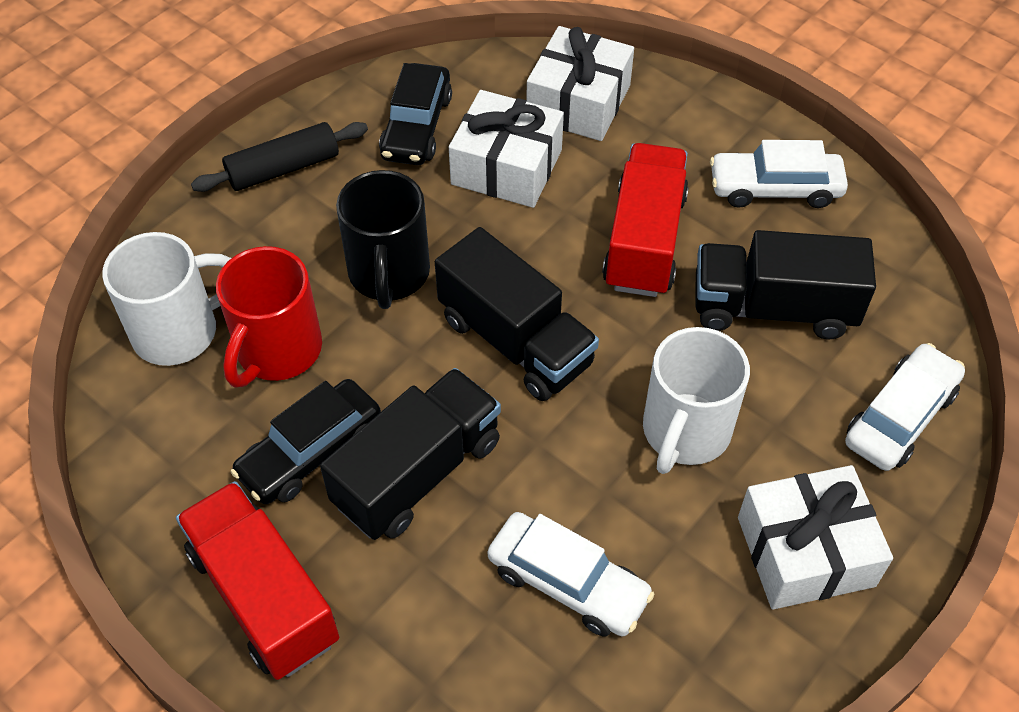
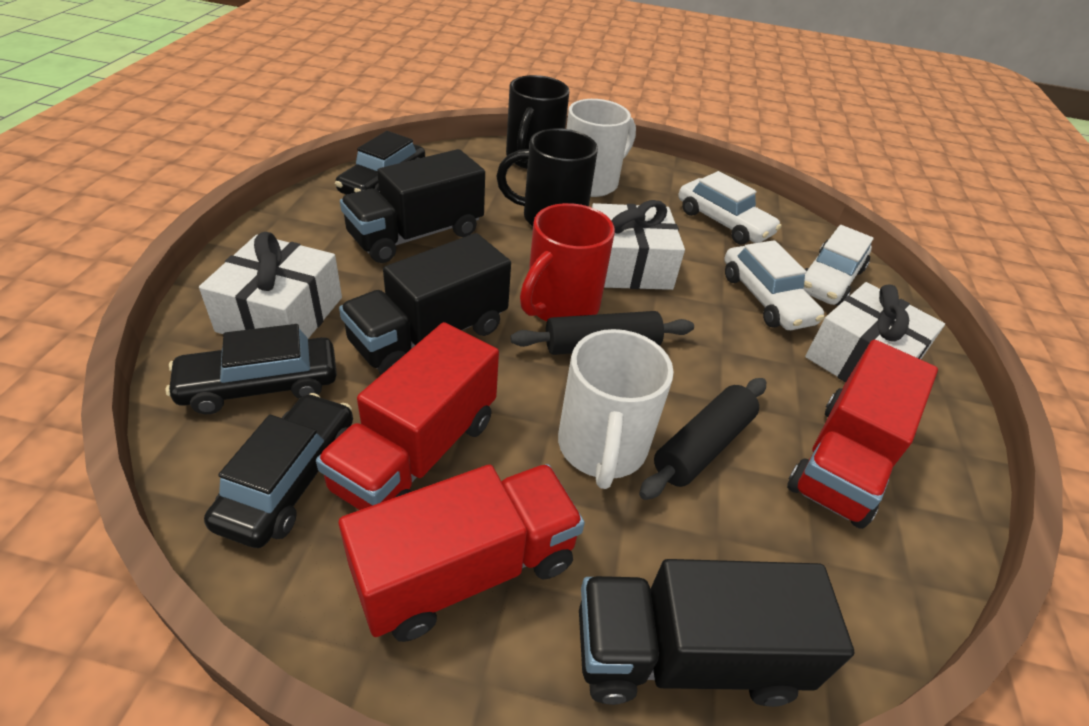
black car: 2 -> 3
black mug: 1 -> 2
black rolling pin: 1 -> 2
red truck: 2 -> 3

